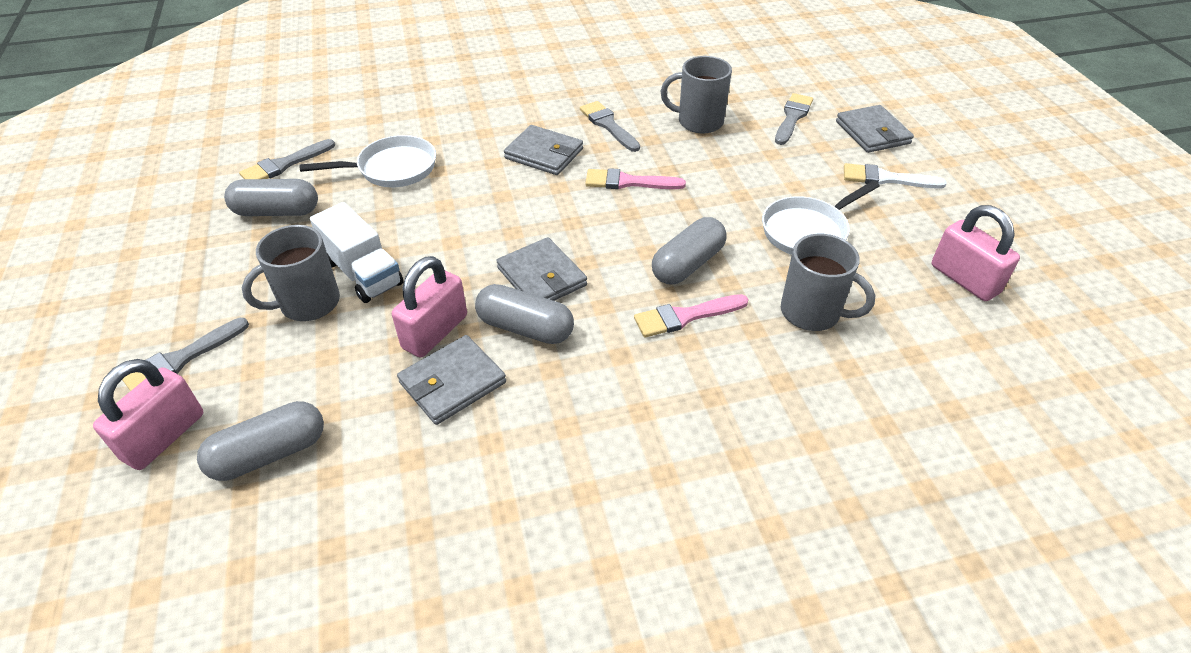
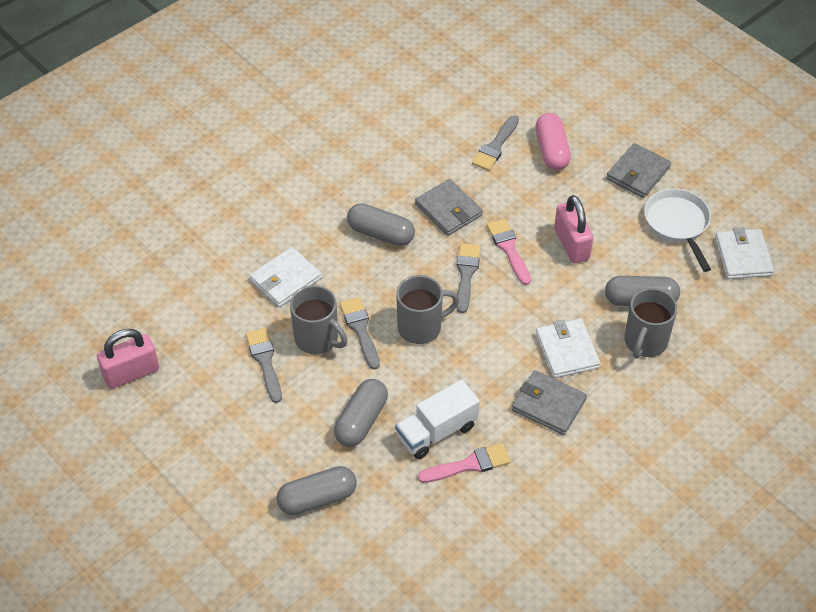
grey wallet: 4 -> 3
pink capsule: 0 -> 1
pink padlock: 3 -> 2
white brush: 1 -> 0
white pan: 2 -> 1
white wallet: 0 -> 3

